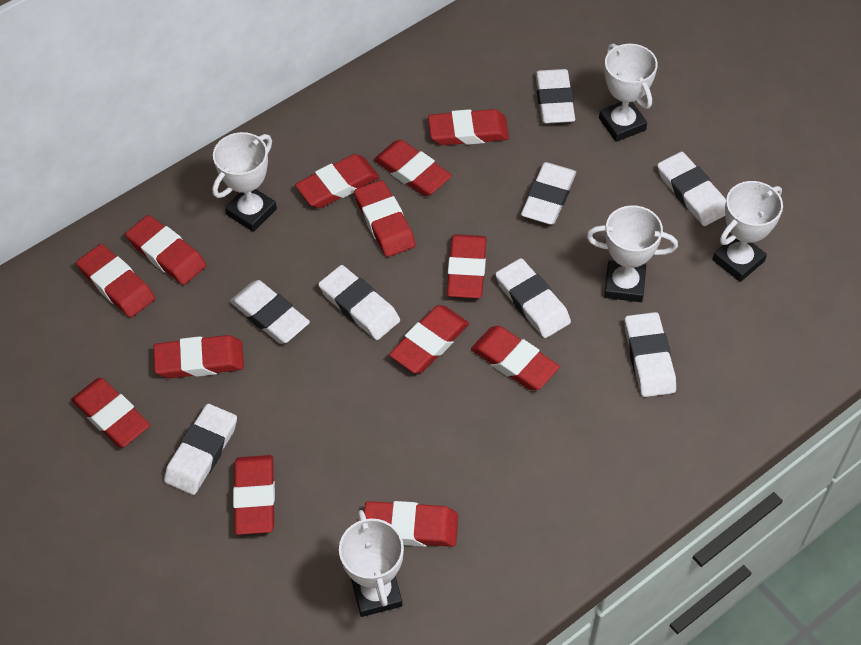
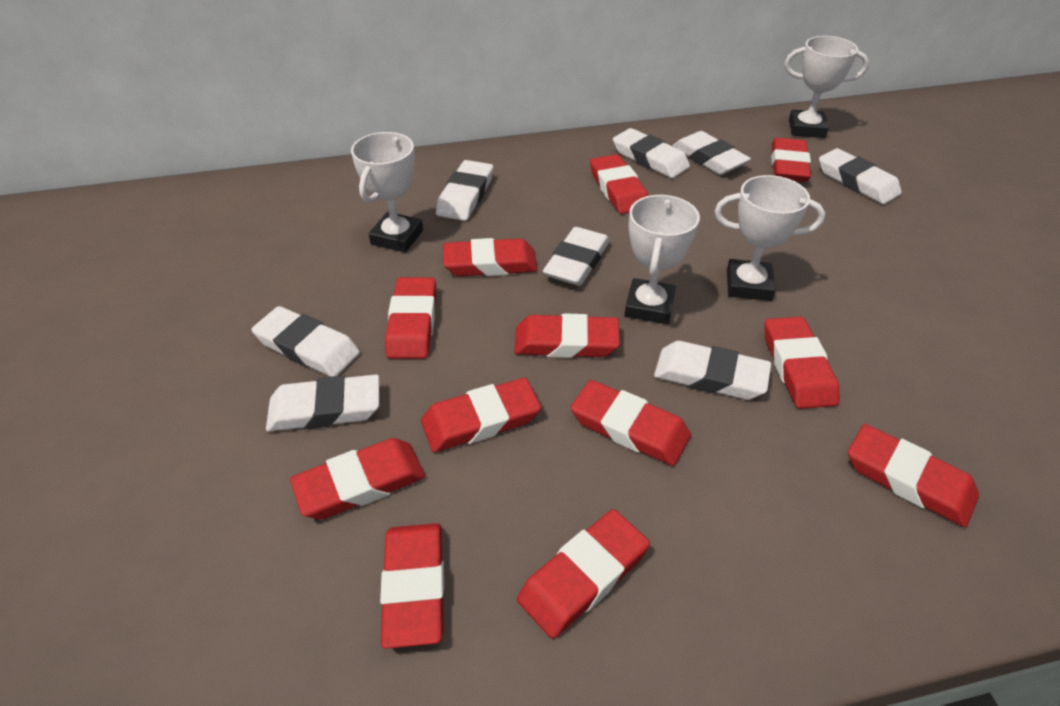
red eraser: 13 -> 12
white trophy: 5 -> 4

